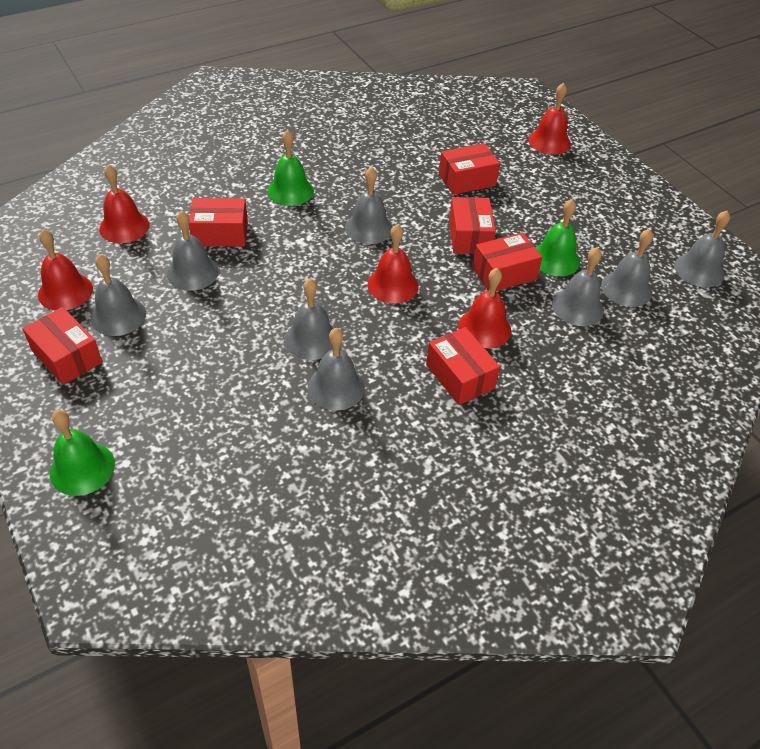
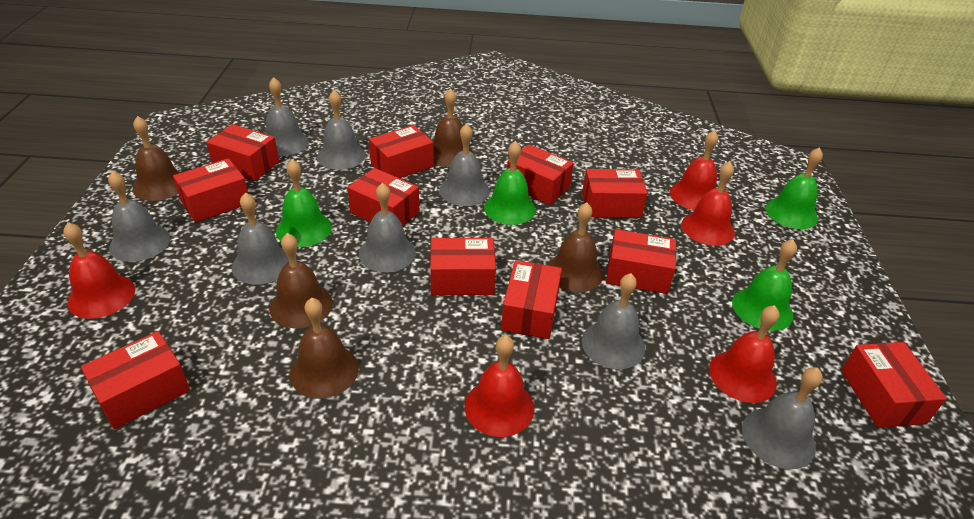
brown bell: 0 -> 5
green bell: 3 -> 4
red box: 6 -> 11

